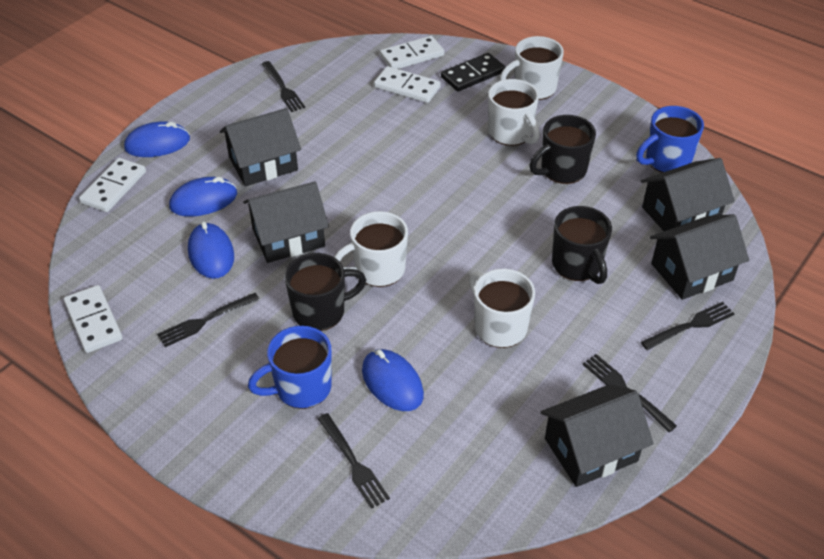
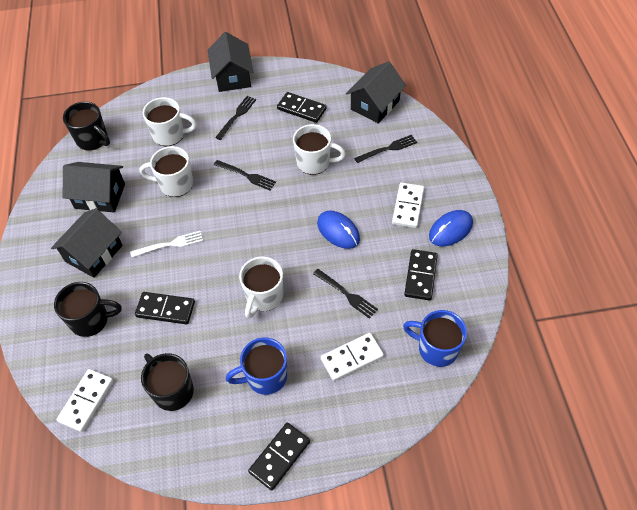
black domino: 1 -> 4
black fork: 5 -> 4
black house: 5 -> 4
blue mouse: 4 -> 2
white domino: 4 -> 3
white fork: 0 -> 1

